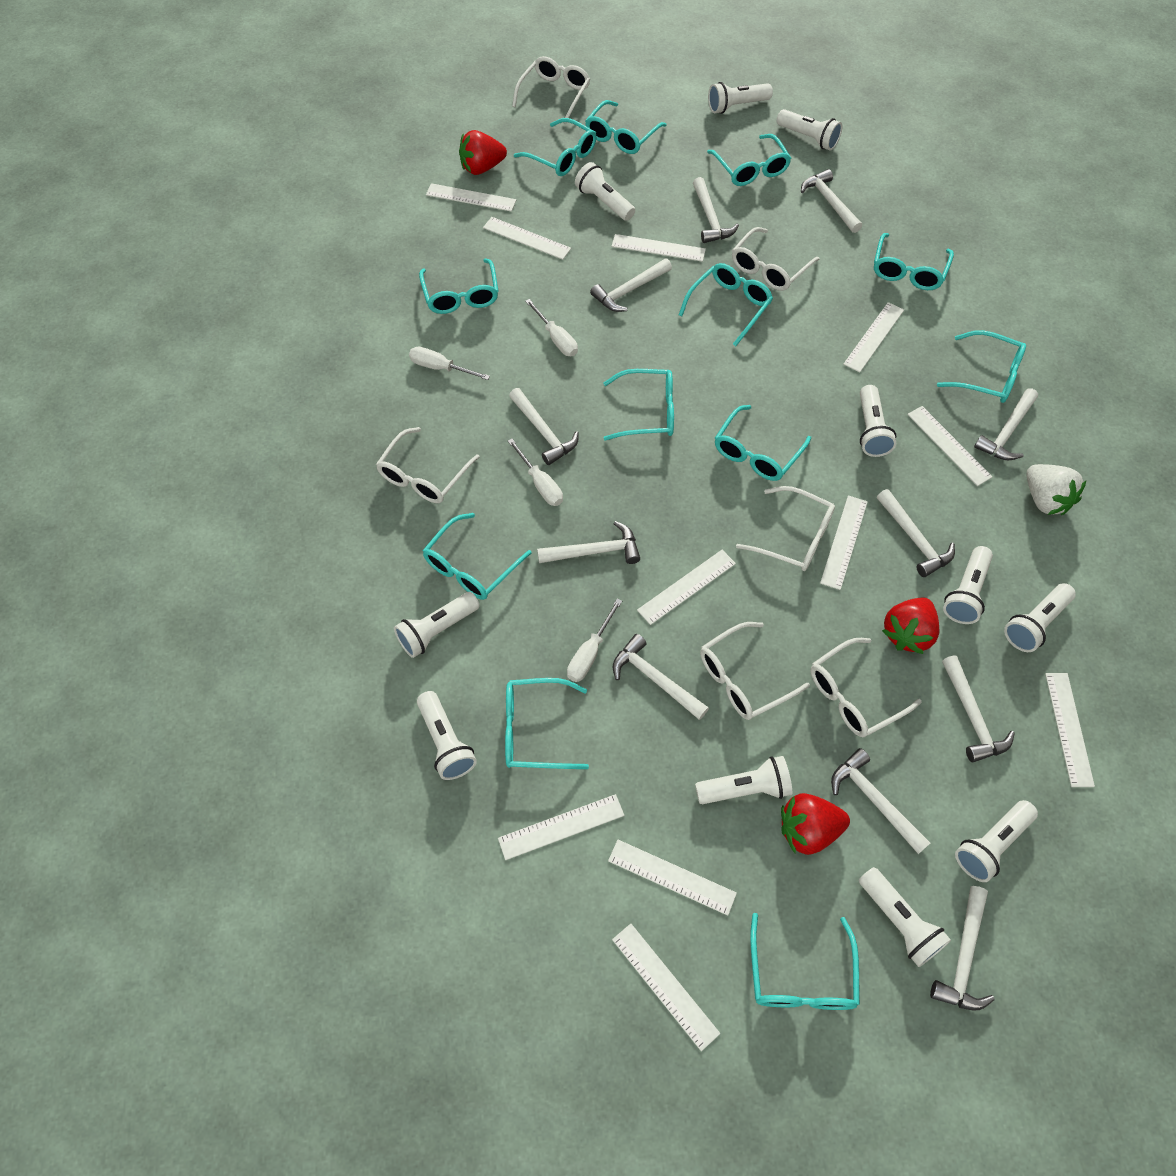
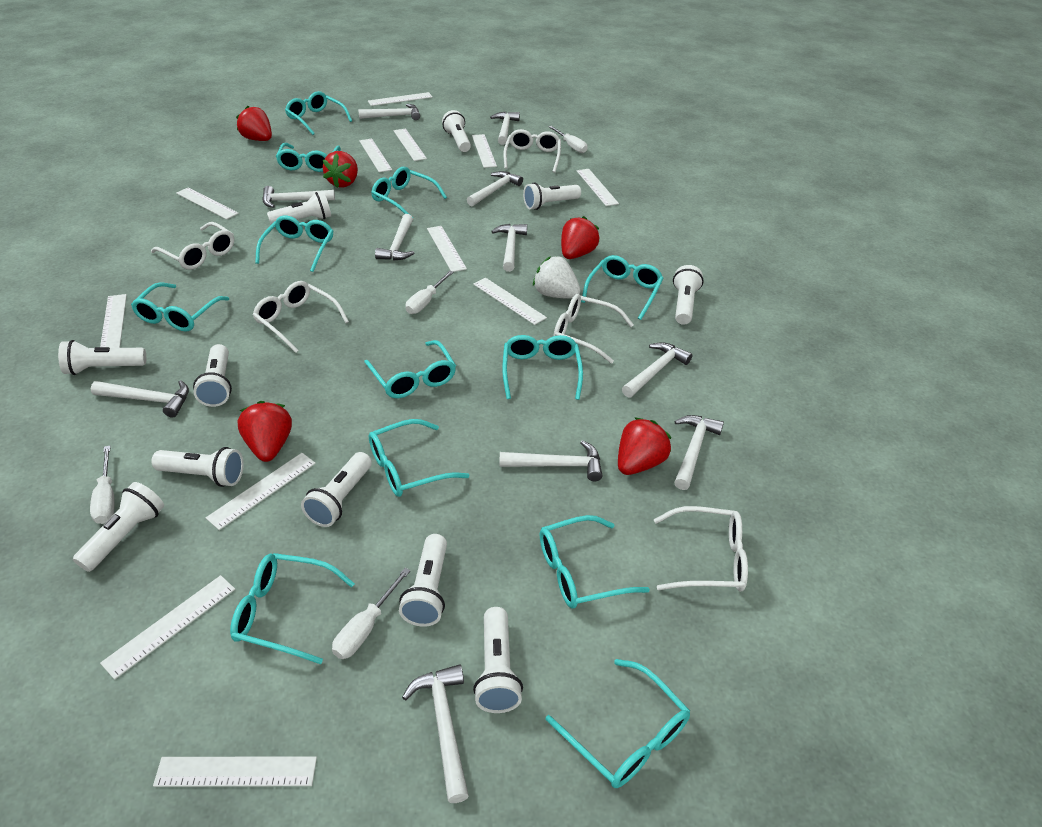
red strawberry: 3 -> 5
white glasses: 6 -> 5
white ruler: 11 -> 12

